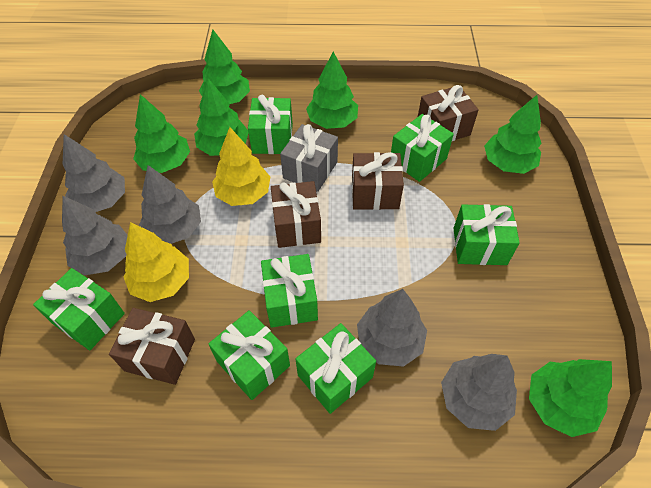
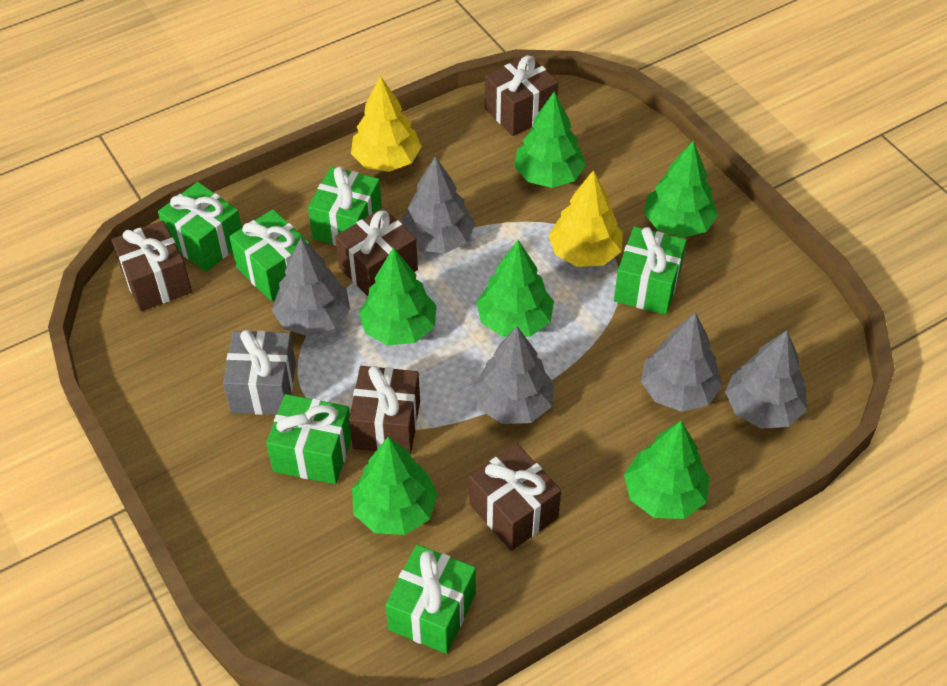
brown gift: 4 -> 5
green gift: 7 -> 6

